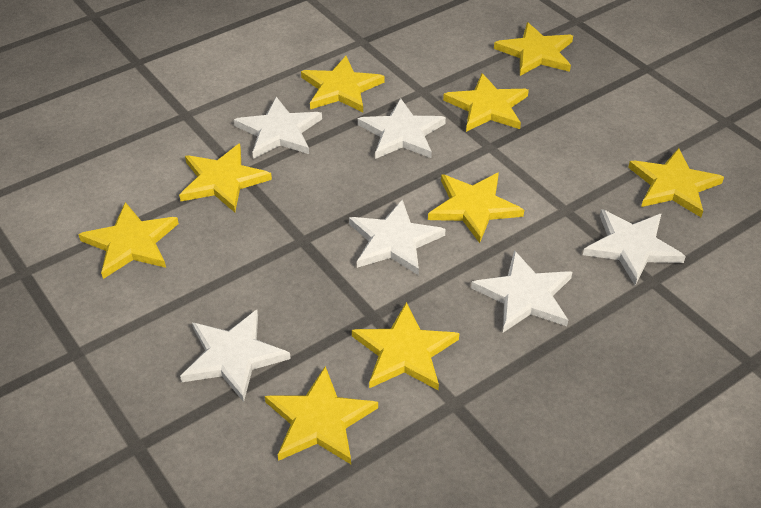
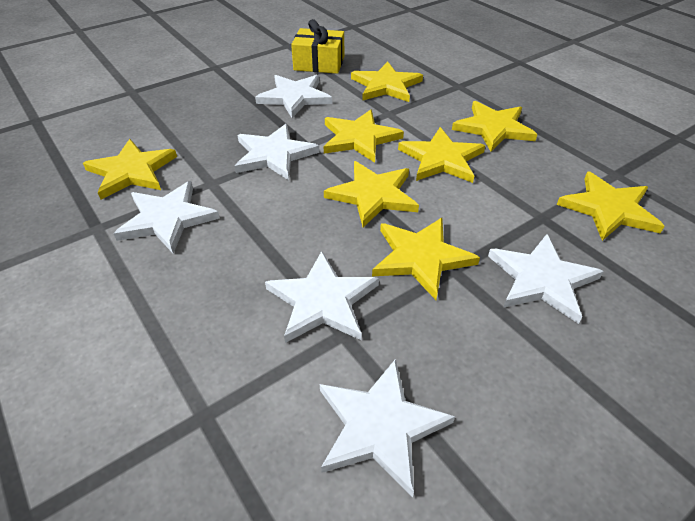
yellow gift: 0 -> 1
yellow star: 9 -> 8

